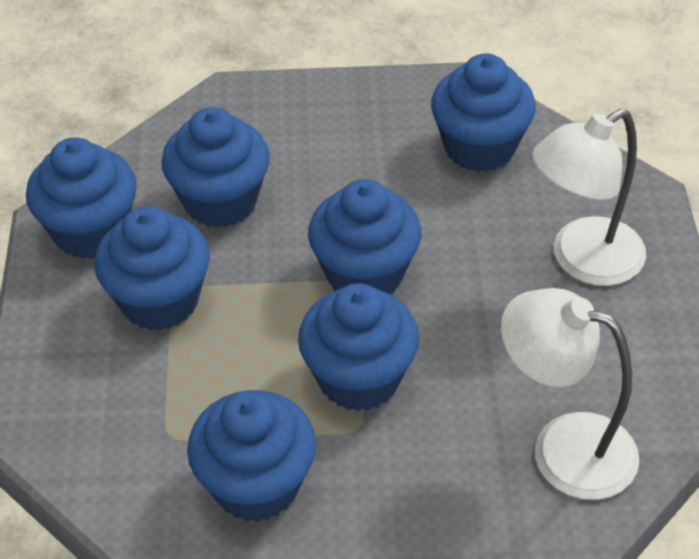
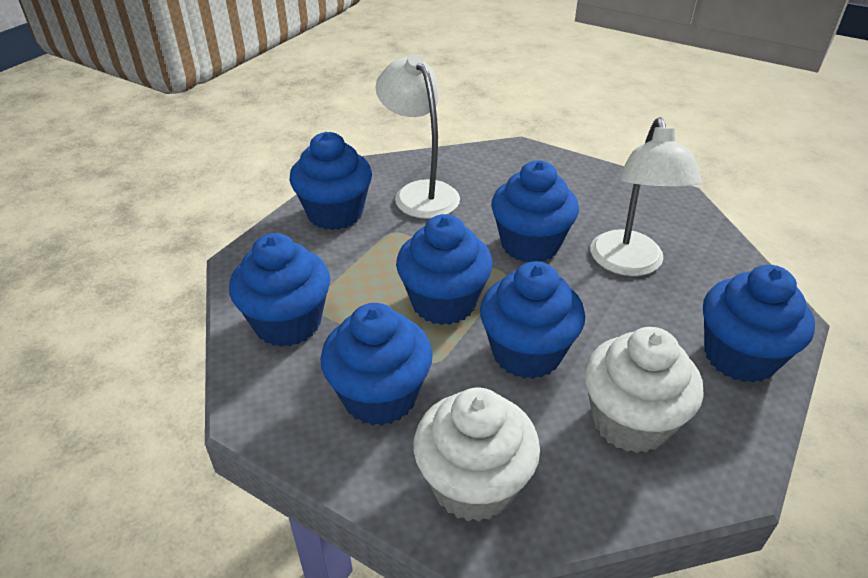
white cupcake: 0 -> 2

